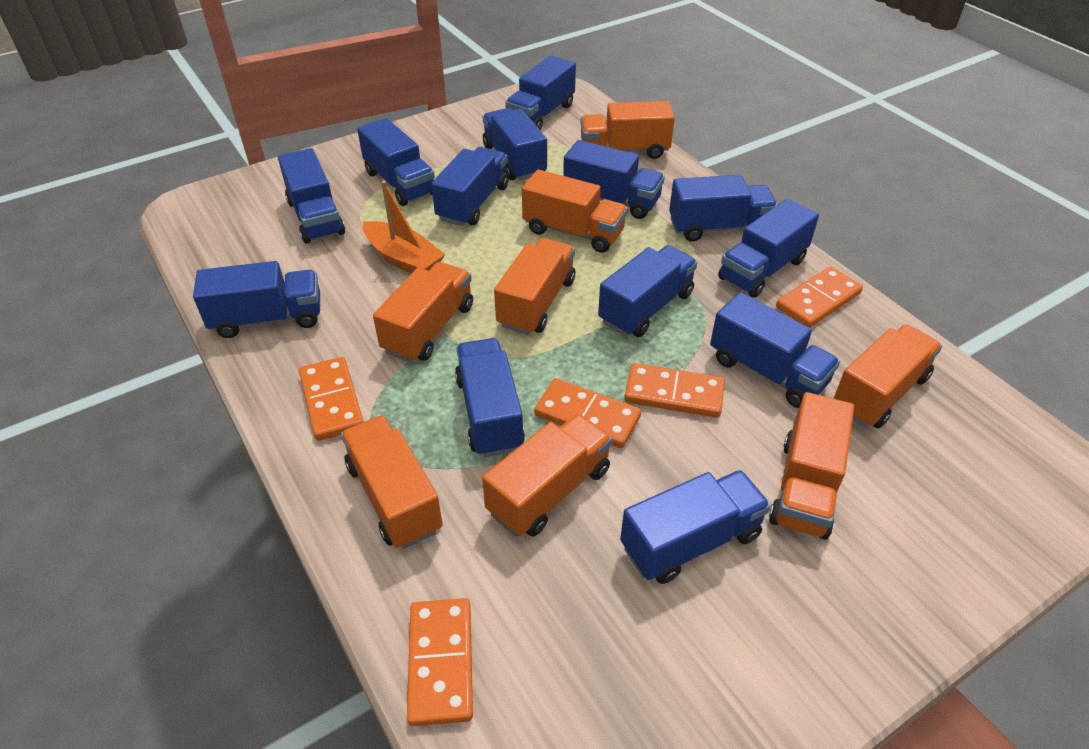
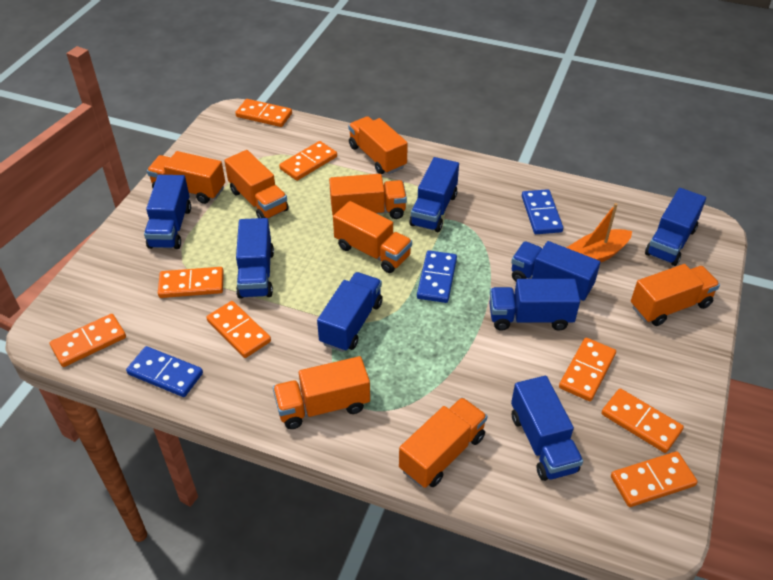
blue domino: 0 -> 3
blue truck: 13 -> 8
orange domino: 5 -> 8

